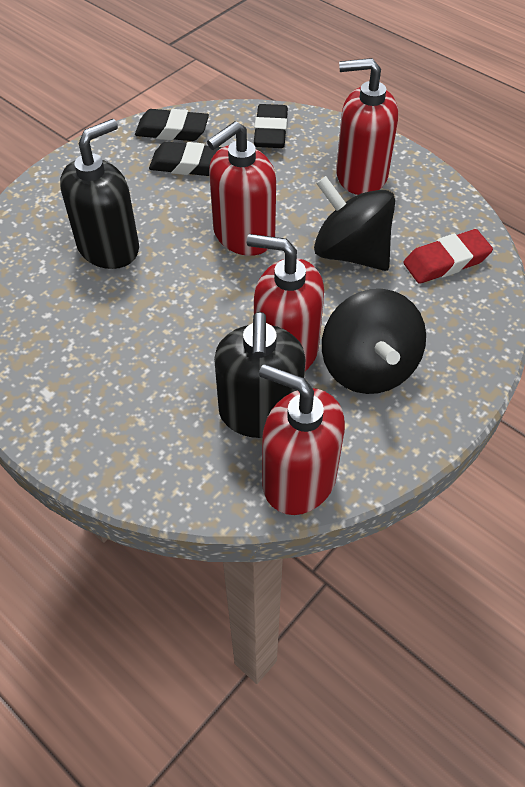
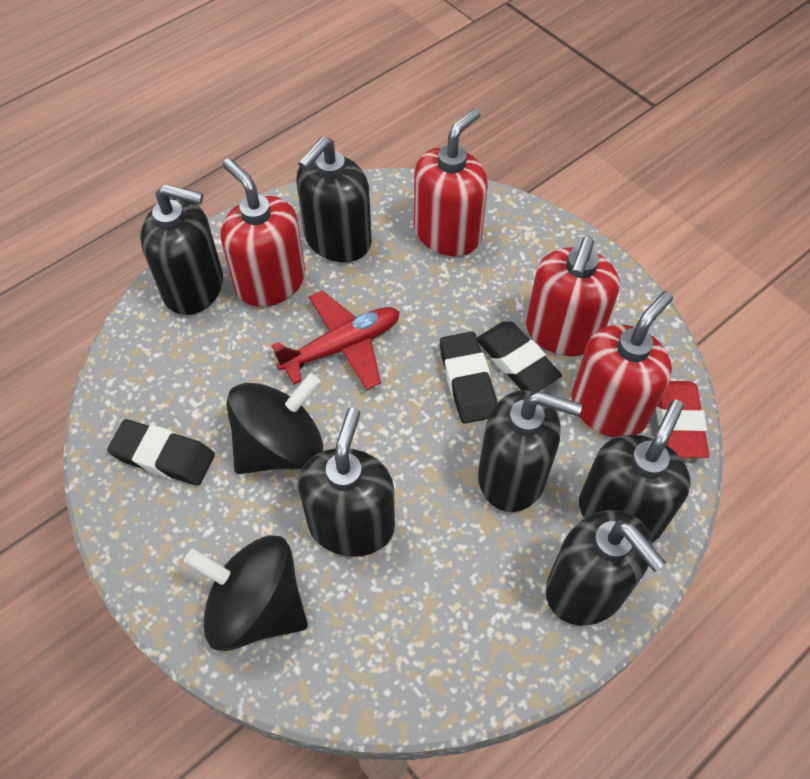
black soap dispenser: 2 -> 6
red plane: 0 -> 1

